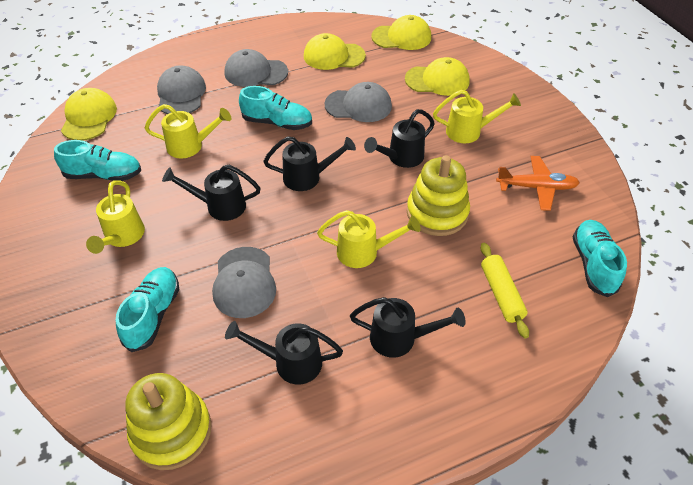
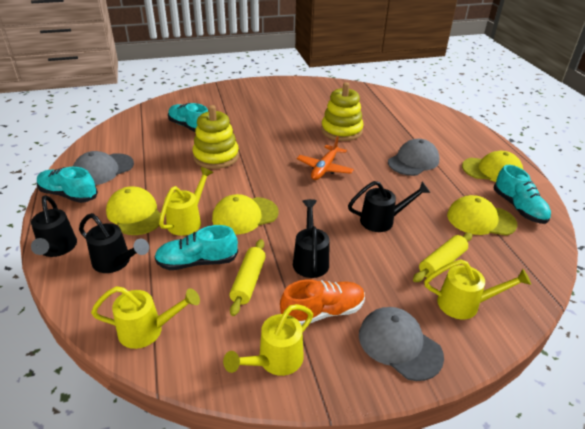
black watering can: 5 -> 4
grey cap: 4 -> 3
orange shoe: 0 -> 1
yellow rolling pin: 1 -> 2

